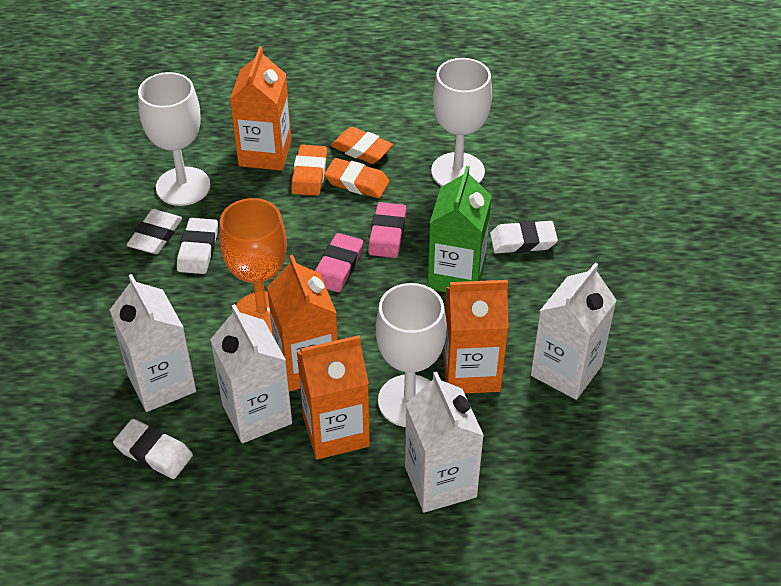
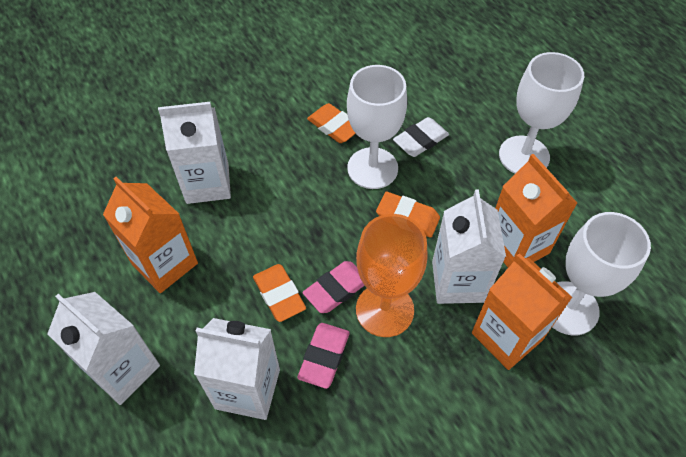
green carton: 1 -> 0
orange carton: 4 -> 3
white eraser: 4 -> 1

